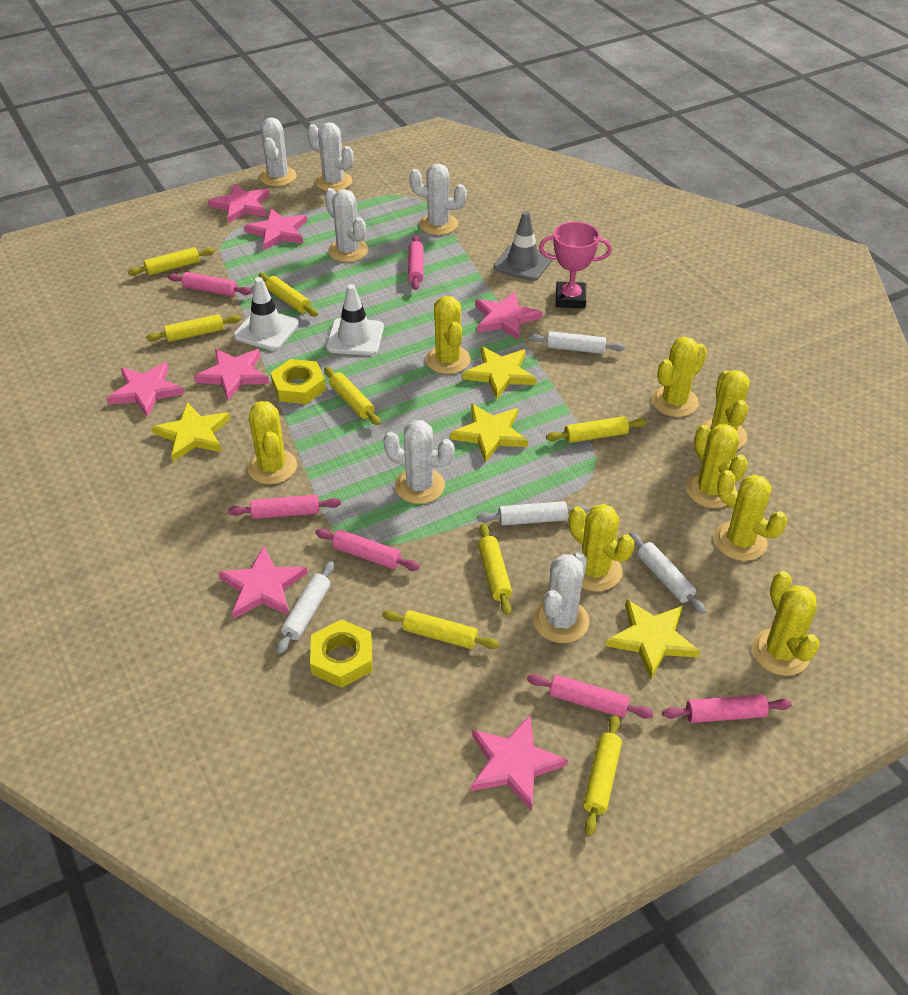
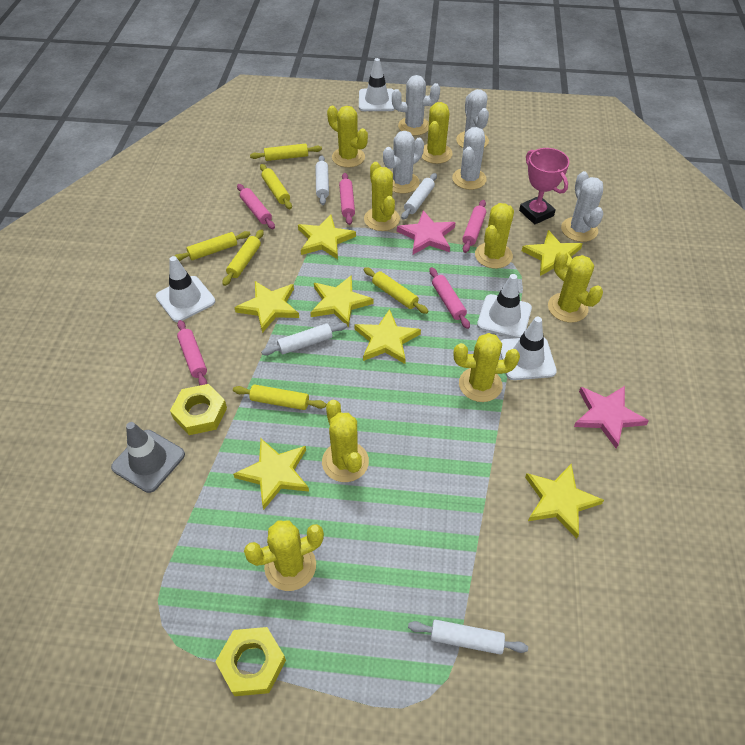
pink rolling pin: 6 -> 5
pink star: 7 -> 2
white cactus: 6 -> 5
white traffic cone: 2 -> 4
yellow rolling pin: 8 -> 6
yellow star: 4 -> 7

